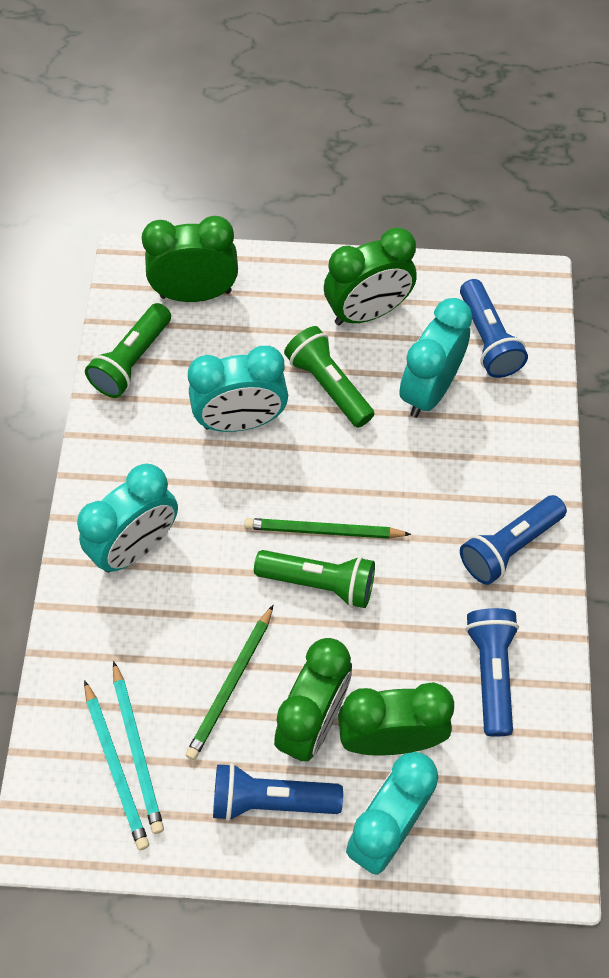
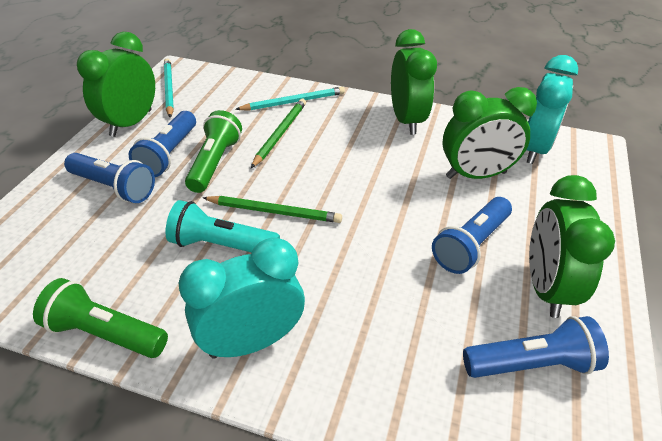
green flashlight: 3 -> 2
turquoise clock: 4 -> 2
turquoise flashlight: 0 -> 1

